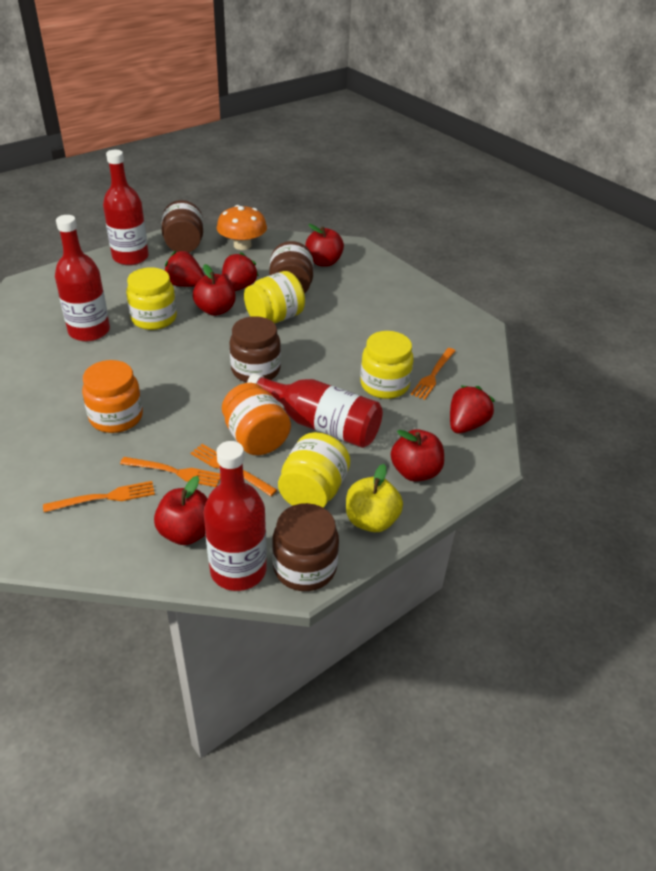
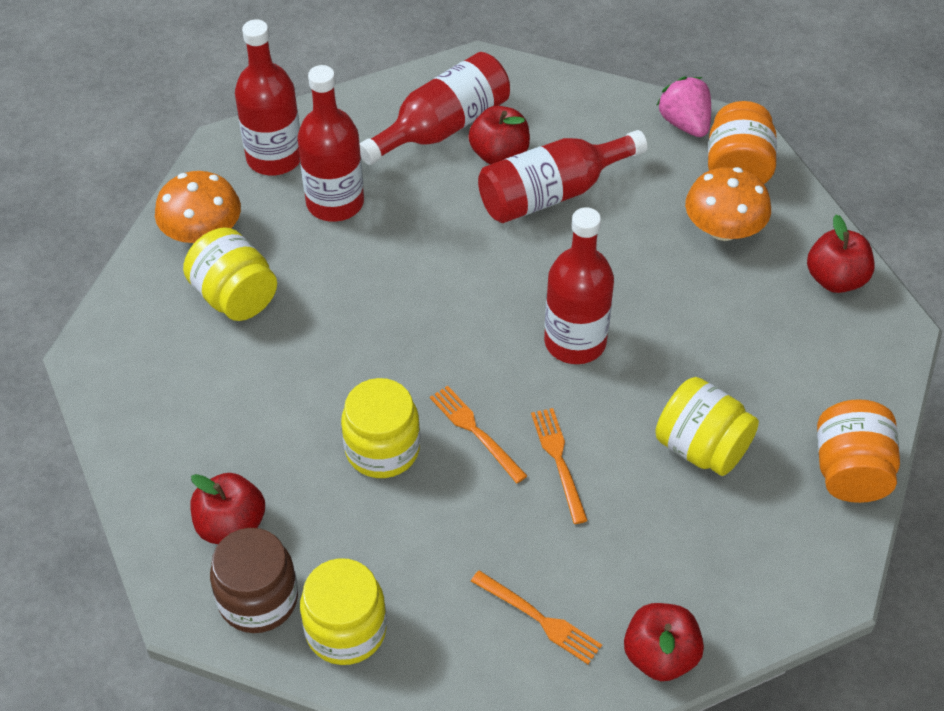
brown jar: 4 -> 1
orange fork: 4 -> 3
orange mushroom: 1 -> 2
pink strawberry: 0 -> 1
red bottle: 4 -> 5
red strawberry: 3 -> 0
yellow apple: 1 -> 0

